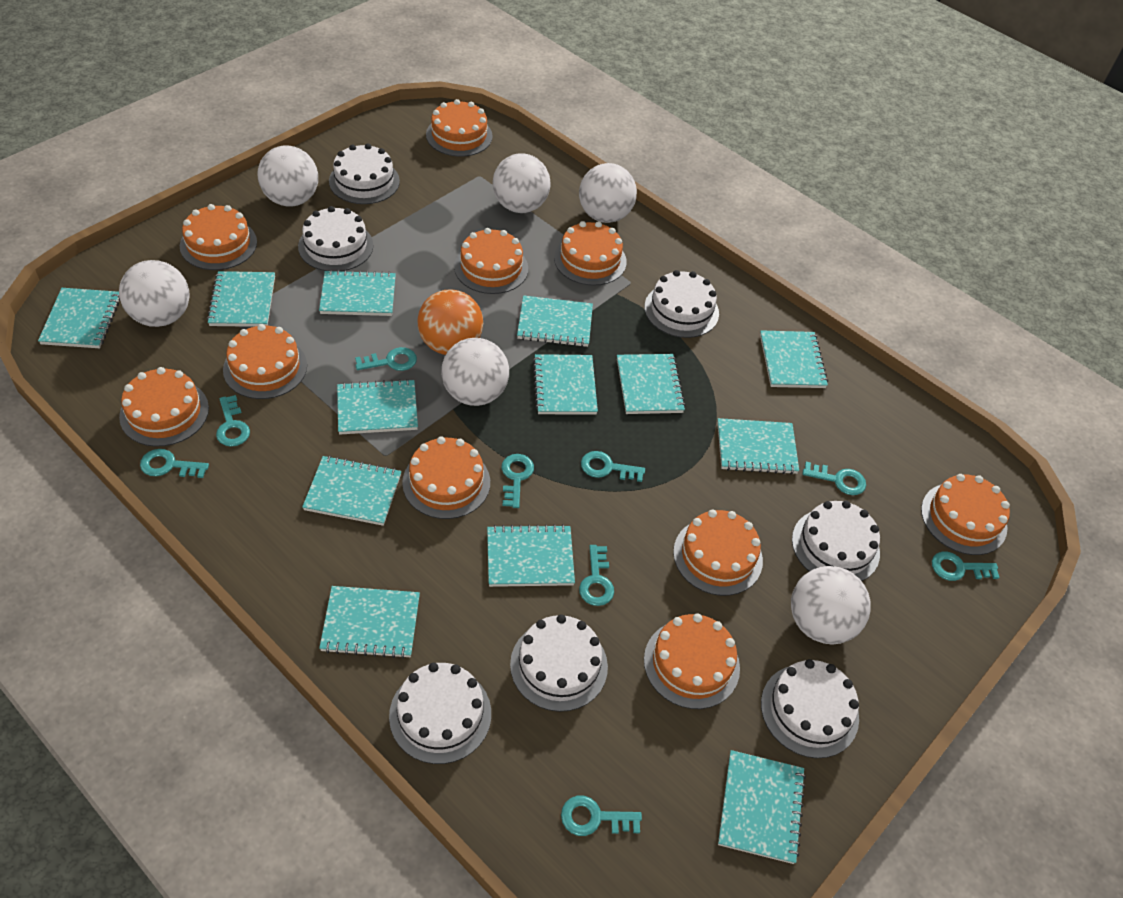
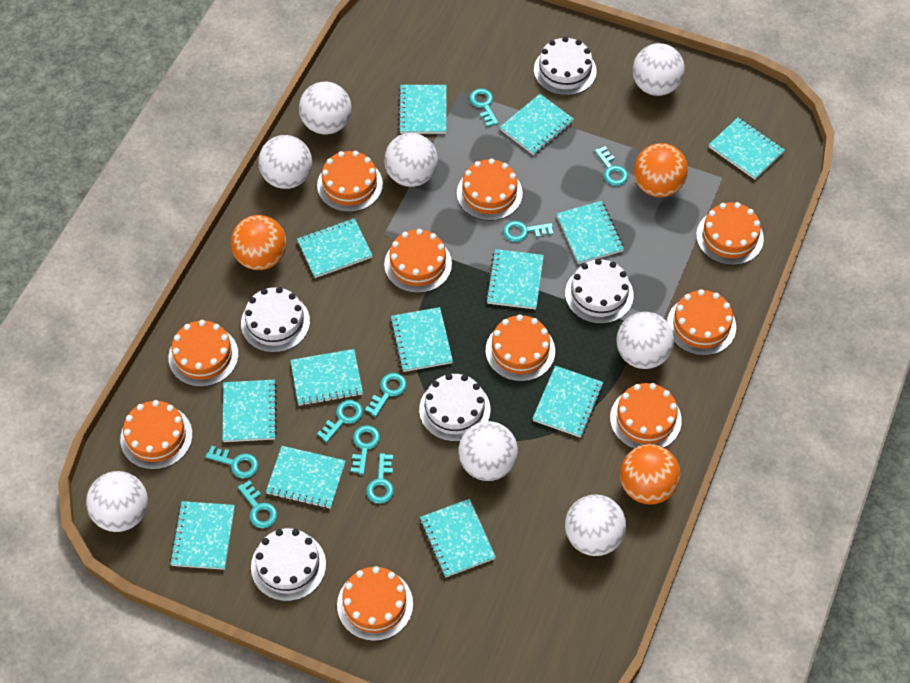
orange ball: 1 -> 3
white ball: 6 -> 8
white cake: 7 -> 5

